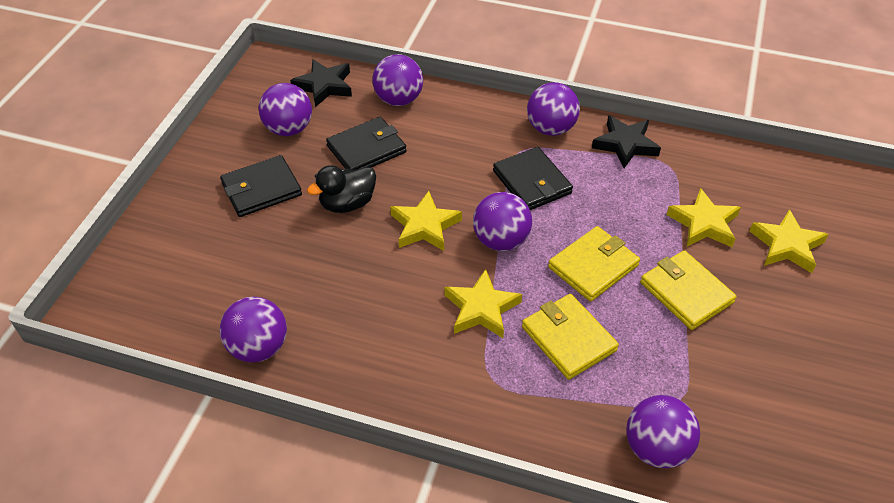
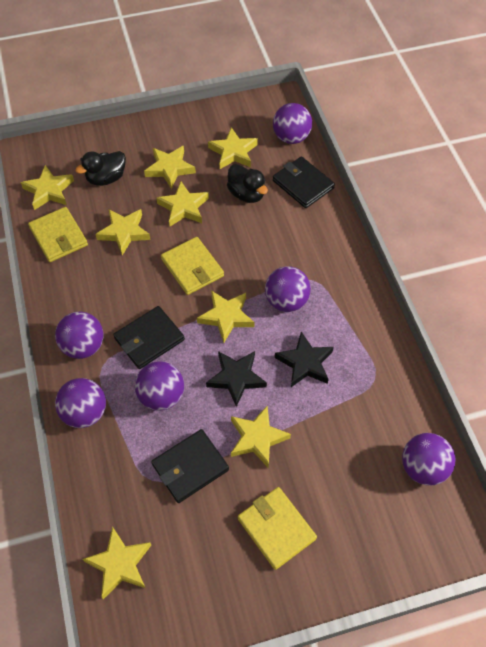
black duck: 1 -> 2
yellow star: 4 -> 8

